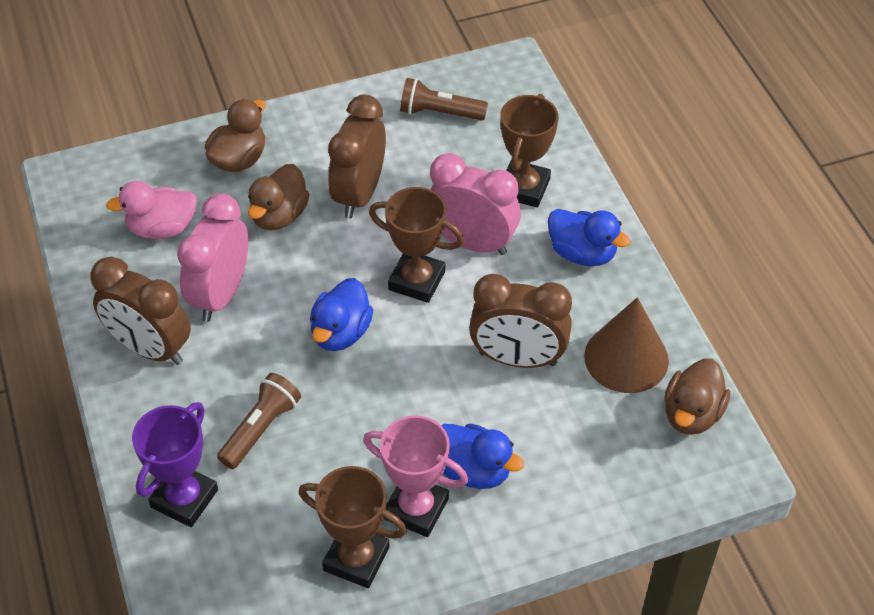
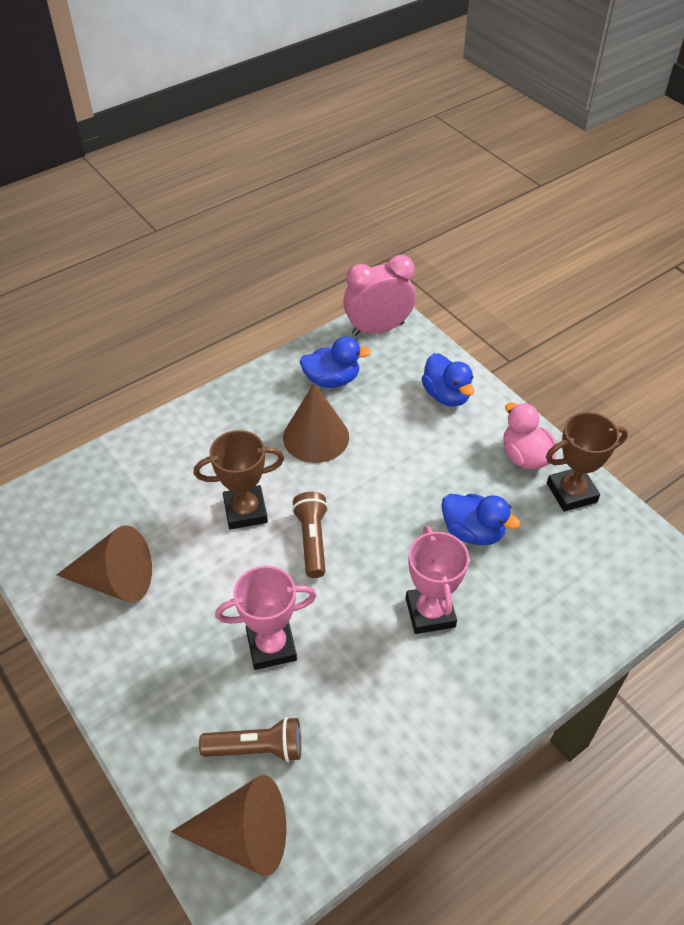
brown clock: 3 -> 0
brown cone: 1 -> 3
brown duck: 3 -> 0
brown trophy: 3 -> 2
pink clock: 2 -> 1
pink trophy: 1 -> 2
purple trophy: 1 -> 0

